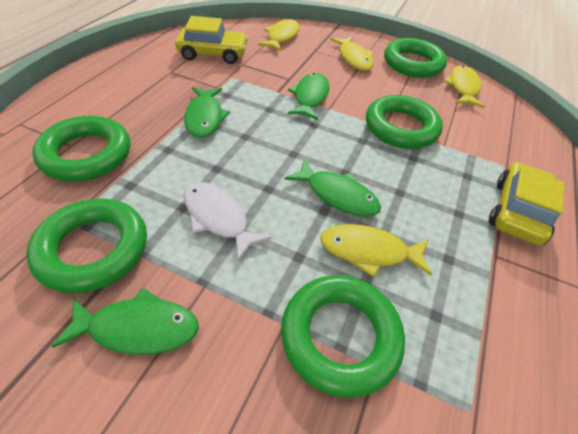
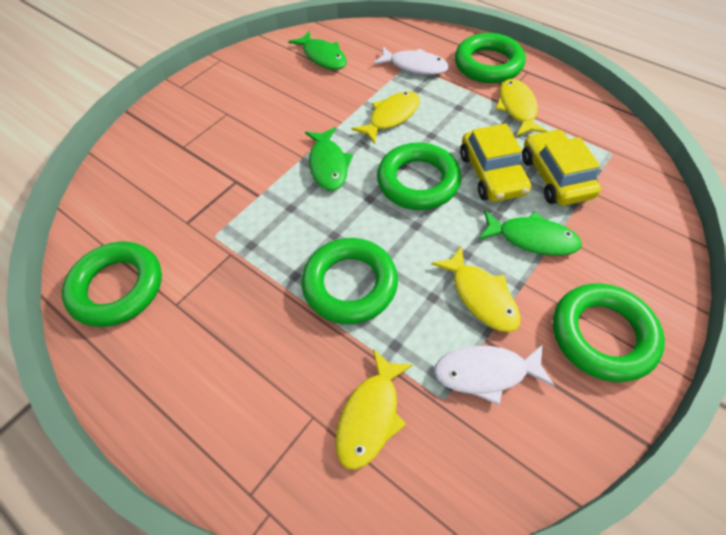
green fish: 4 -> 3
white fish: 1 -> 2

